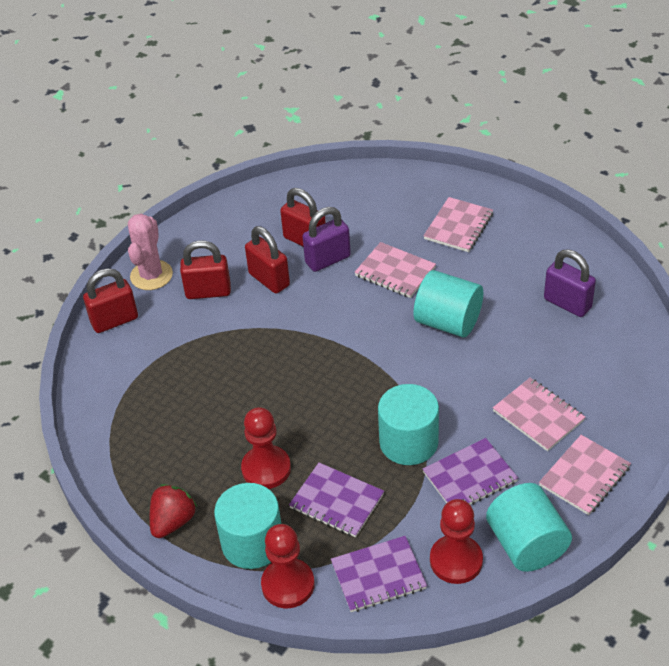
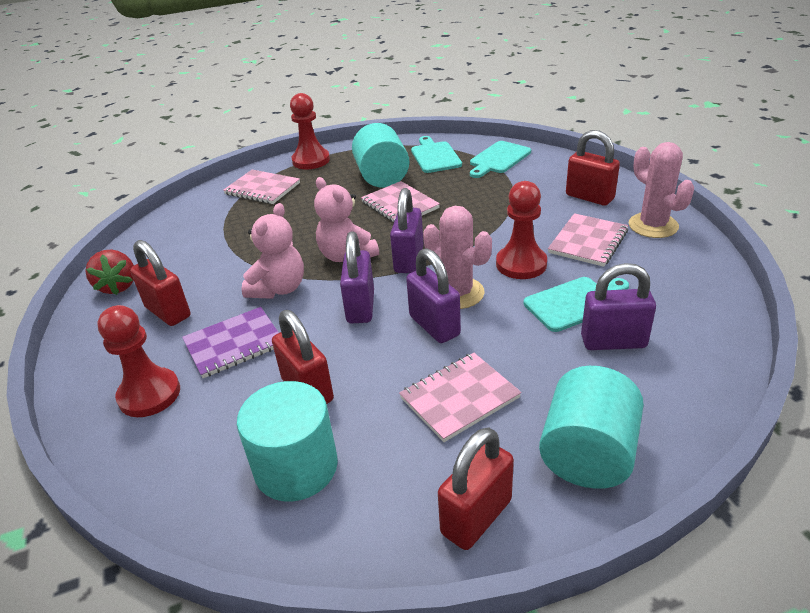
pink cactus: 1 -> 2
pink teddy bear: 0 -> 2
purple notebook: 3 -> 1
purple padlock: 2 -> 4
turquoise cutting board: 0 -> 3
turquoise cylinder: 4 -> 3

